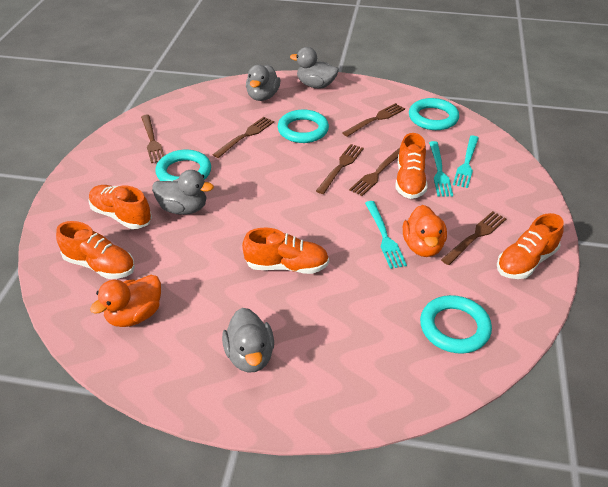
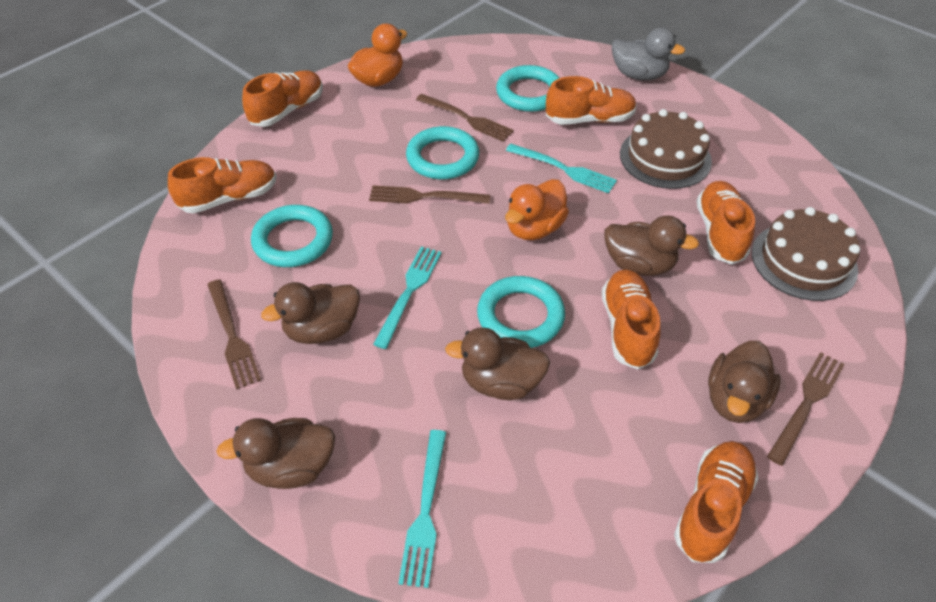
brown cake: 0 -> 2
brown duck: 0 -> 5
brown fork: 6 -> 4
grey duck: 4 -> 1
orange shoe: 5 -> 6

